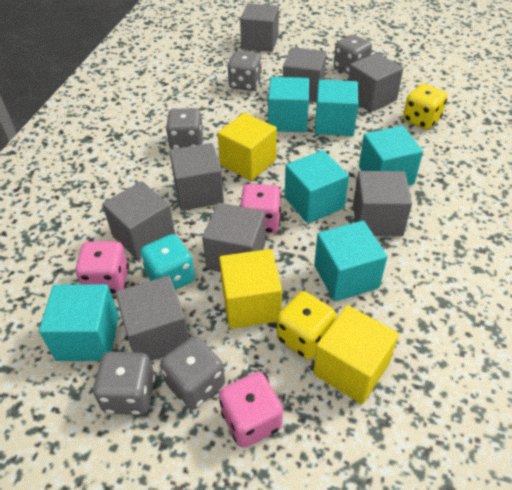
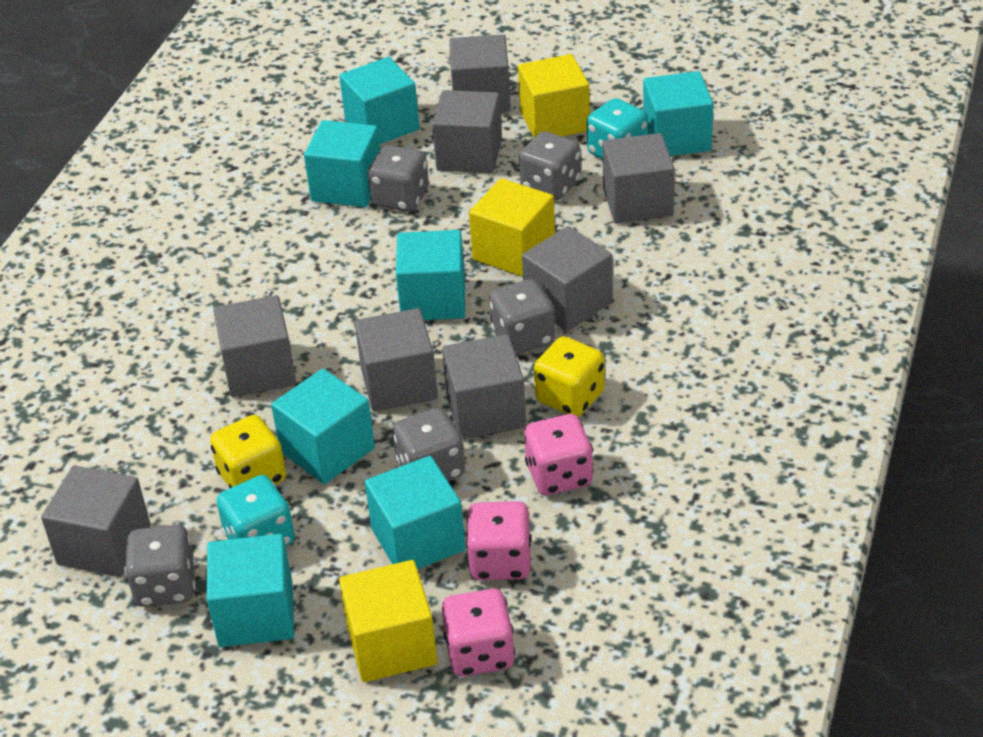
turquoise cube: 6 -> 7
turquoise dice: 1 -> 2

